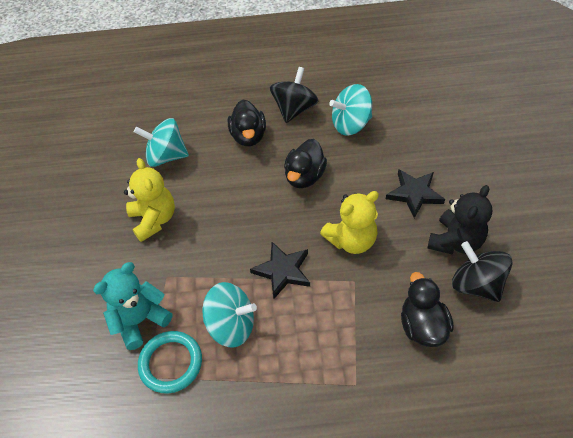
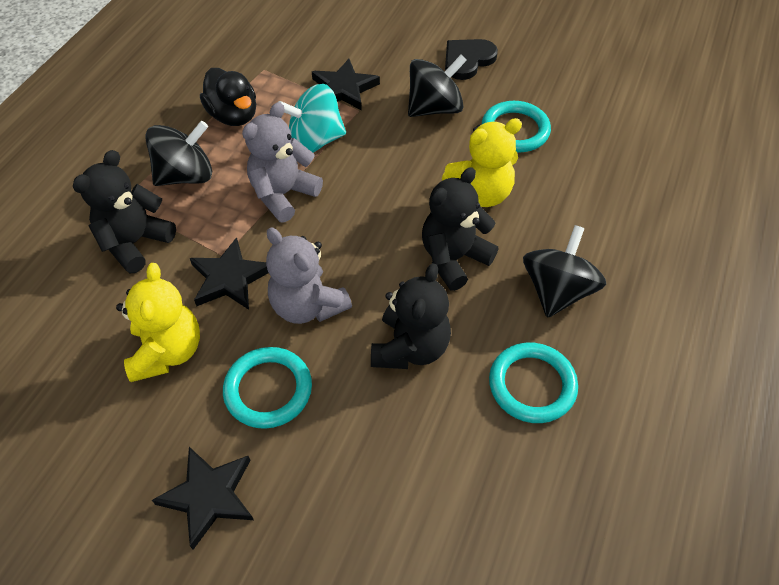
black duck: 3 -> 1
black heart: 0 -> 1
black spinning top: 2 -> 3
black star: 2 -> 3
black teddy bear: 1 -> 3
grey teddy bear: 0 -> 2
turquoise ring: 1 -> 3
turquoise spinning top: 3 -> 1
turquoise teddy bear: 1 -> 0

